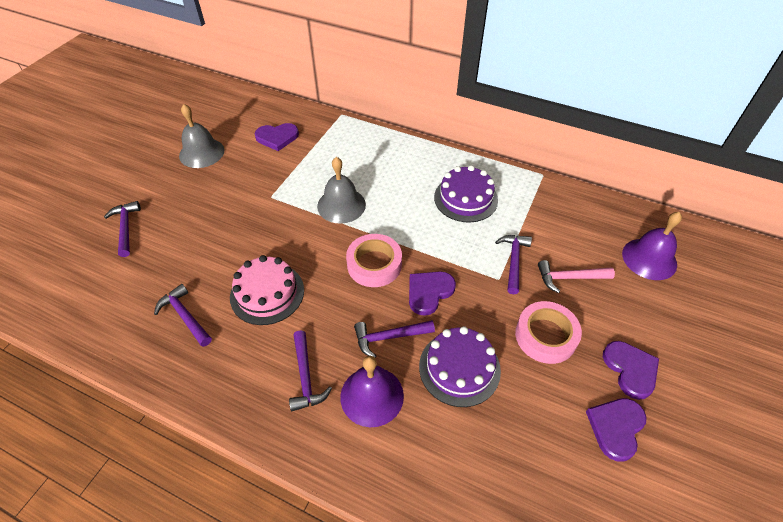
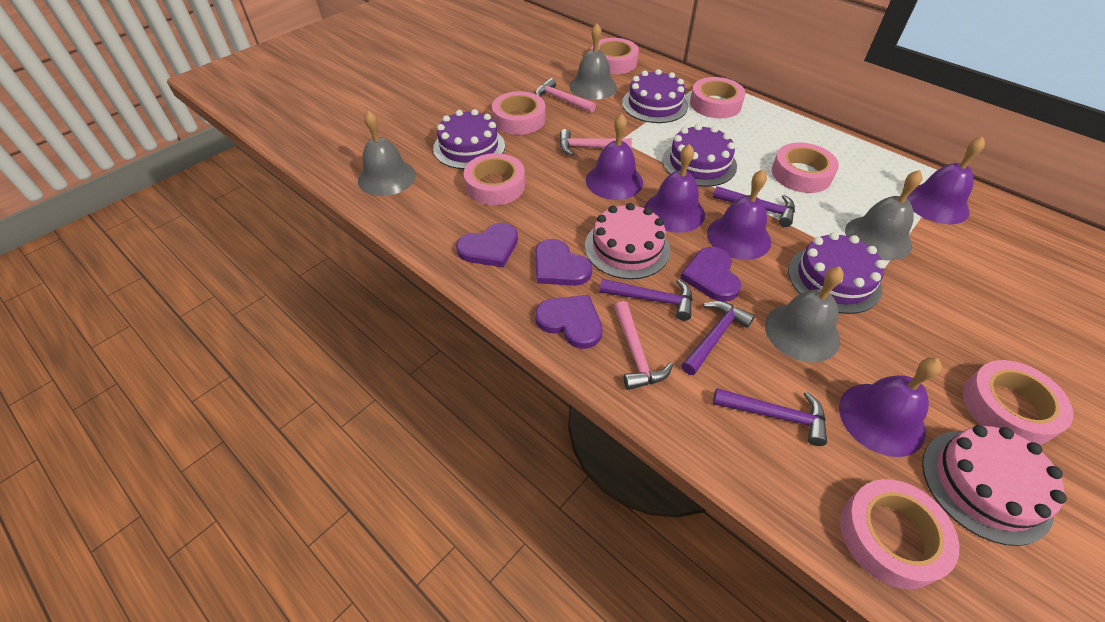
grey bell: 2 -> 4
pink cake: 1 -> 2
pink hammer: 1 -> 3
pink tape: 2 -> 7
purple bell: 2 -> 5
purple cake: 2 -> 4
purple hammer: 5 -> 4

